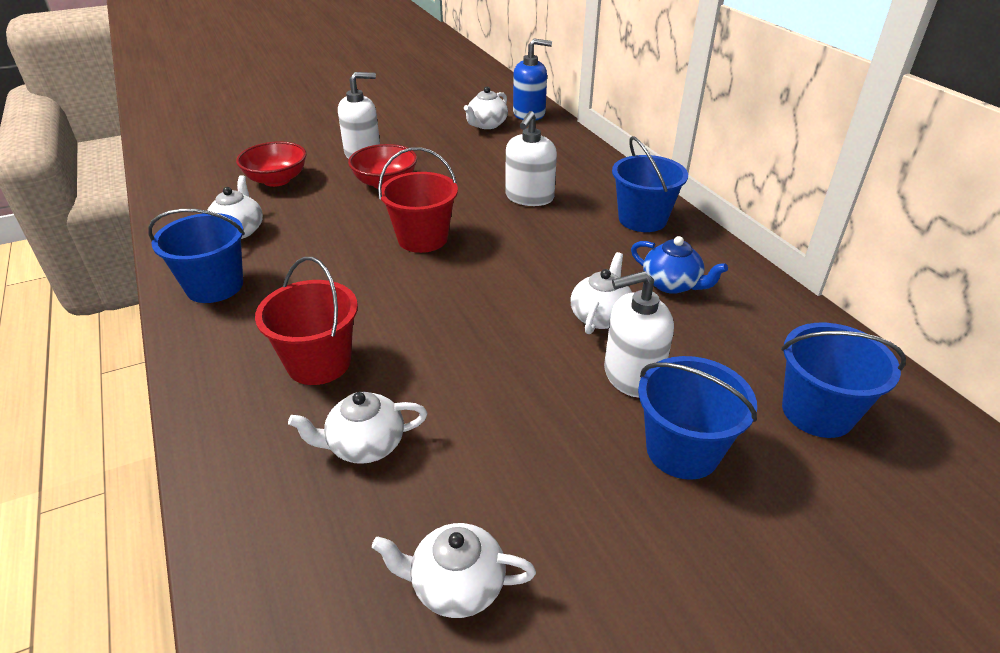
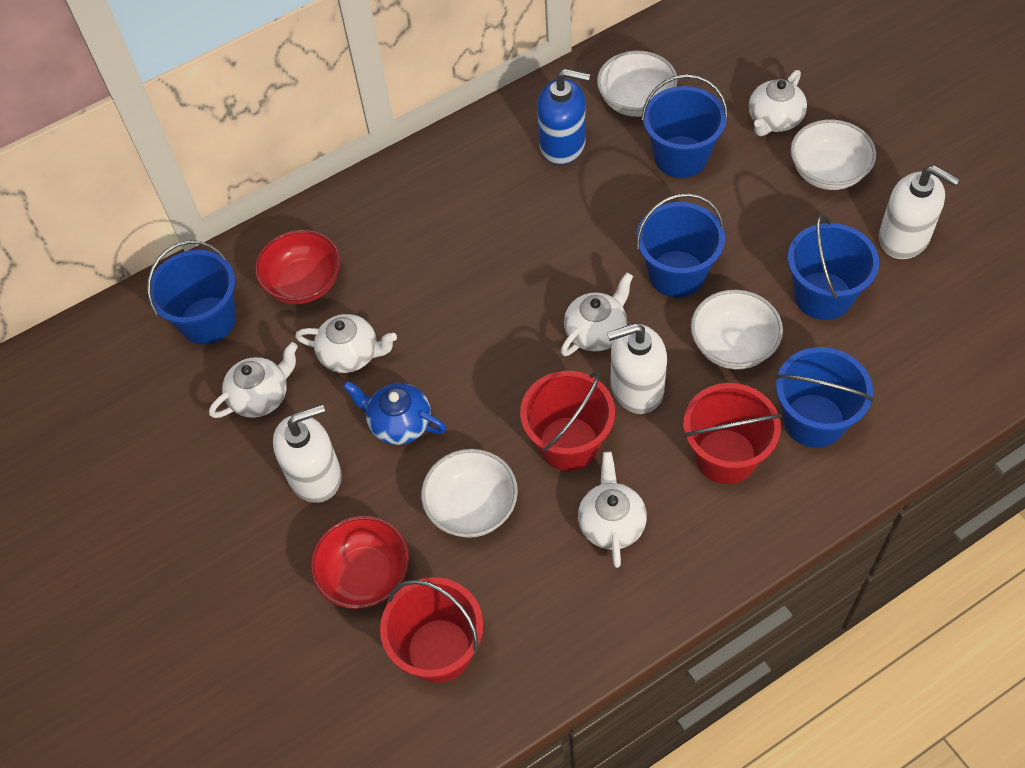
blue bucket: 4 -> 5
red bucket: 2 -> 3
white bowl: 0 -> 4

